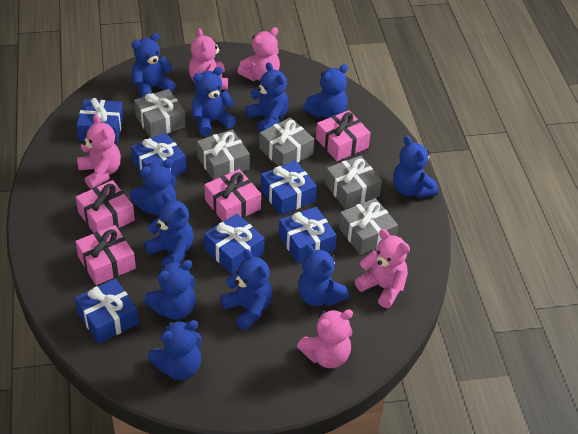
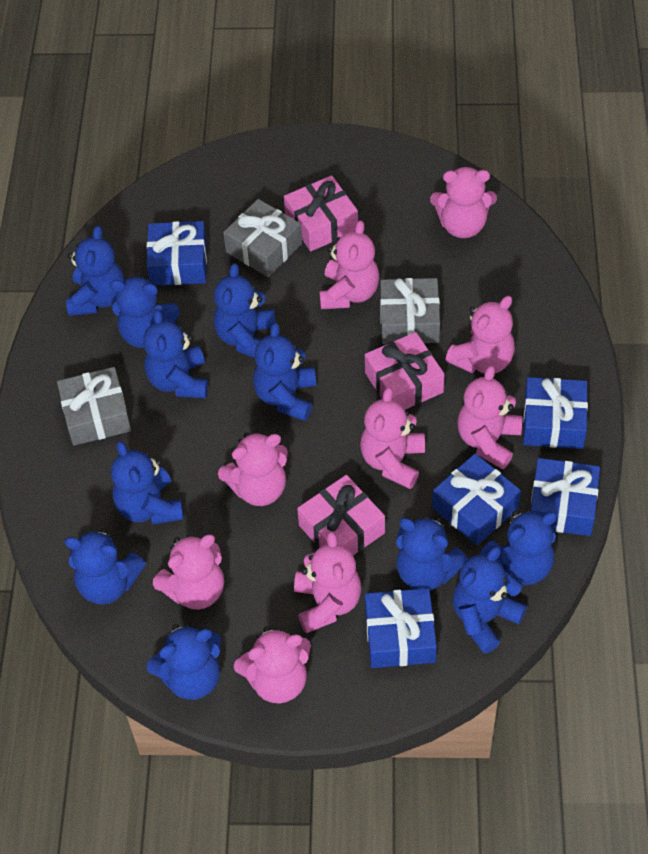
blue gift: 6 -> 5
grey gift: 5 -> 3
pink gift: 4 -> 3
pink teddy bear: 5 -> 9

